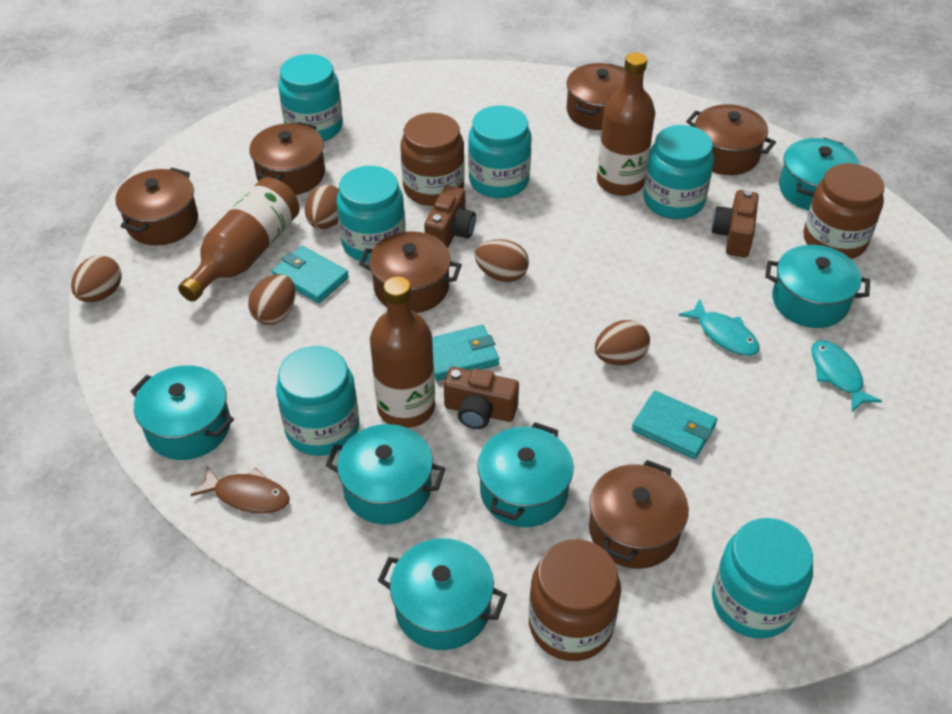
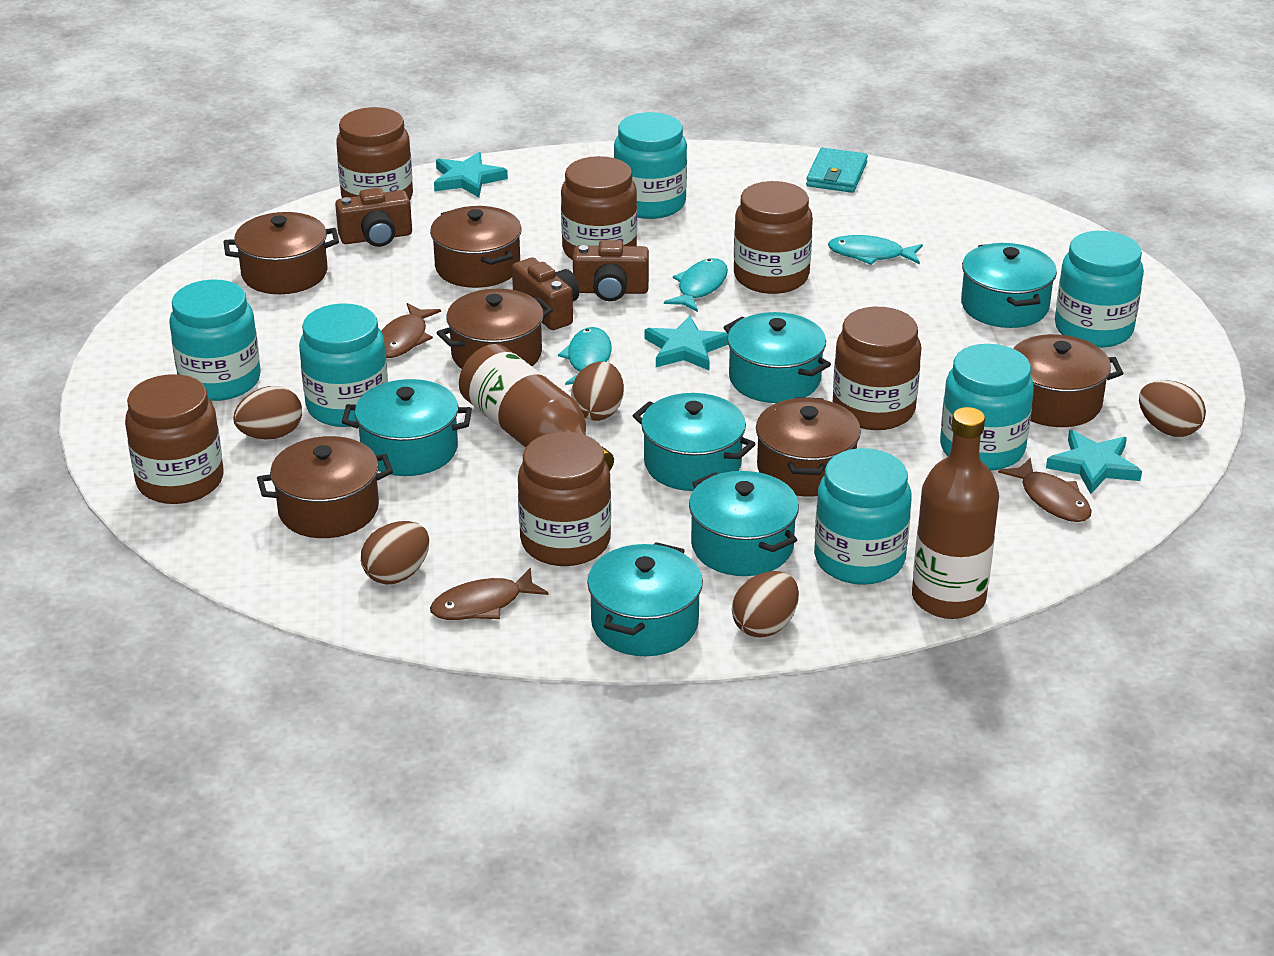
brown bottle: 3 -> 2
brown fish: 1 -> 3
brown jar: 3 -> 6
turquoise fish: 2 -> 3
turquoise star: 0 -> 3
turquoise wallet: 3 -> 1

